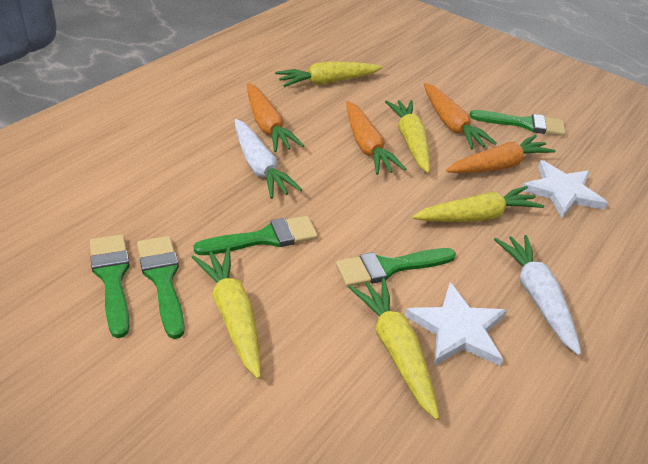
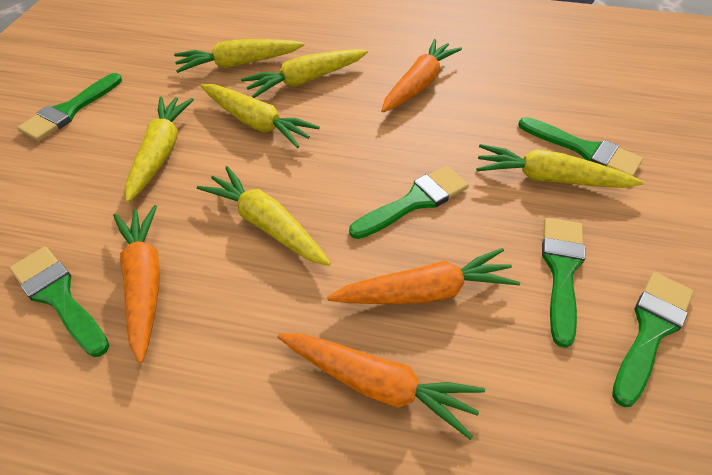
green brush: 5 -> 6
white carrot: 2 -> 0
white star: 2 -> 0
yellow carrot: 5 -> 6

